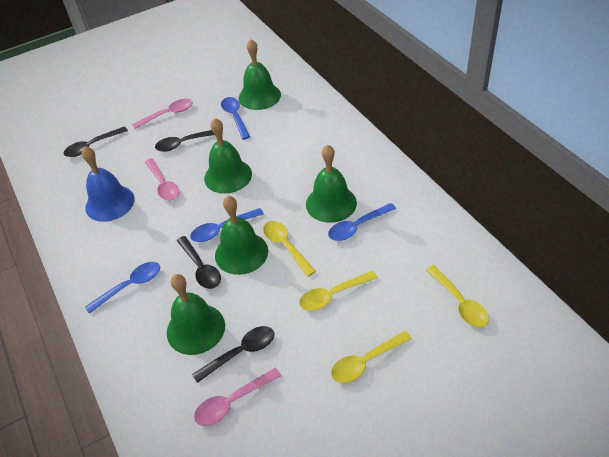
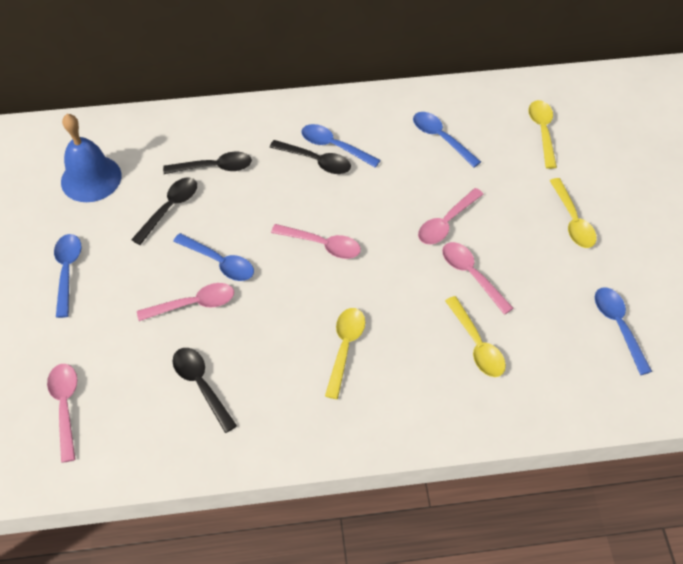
blue spoon: 4 -> 5
green bell: 5 -> 0
pink spoon: 3 -> 5

